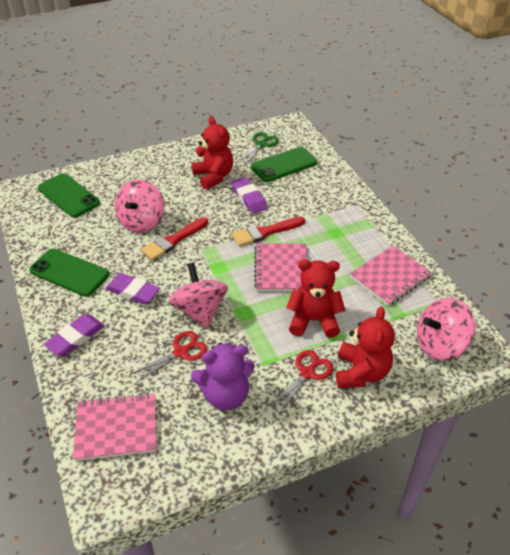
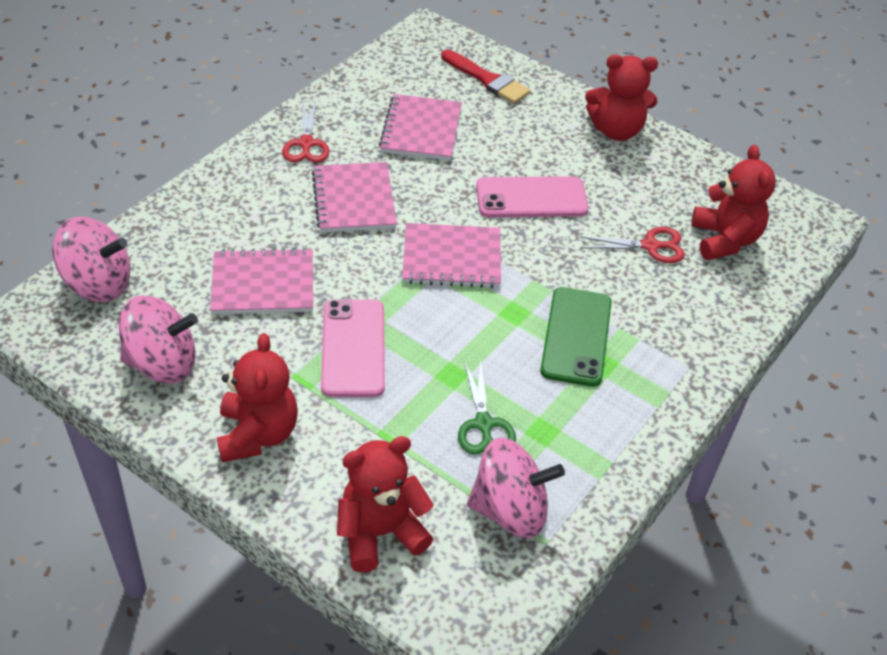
green phone: 3 -> 1
pink notebook: 3 -> 4
pink phone: 0 -> 2
purple eraser: 3 -> 0
purple teddy bear: 1 -> 0
red brush: 2 -> 1
red teddy bear: 3 -> 4

